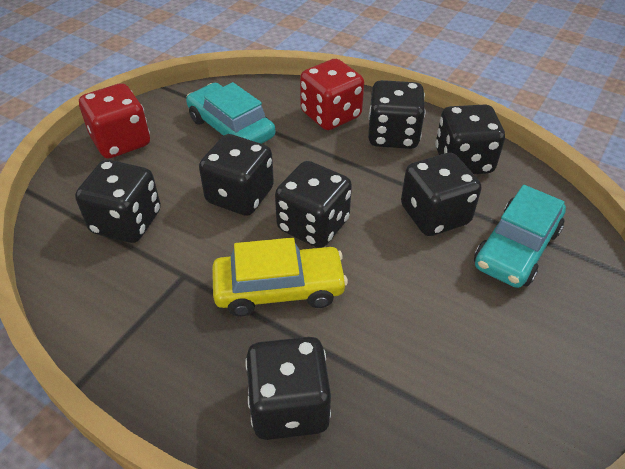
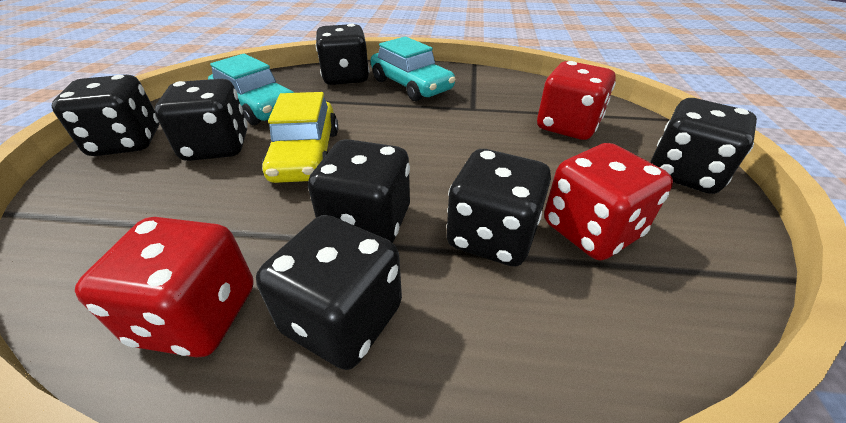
red dice: 2 -> 3

